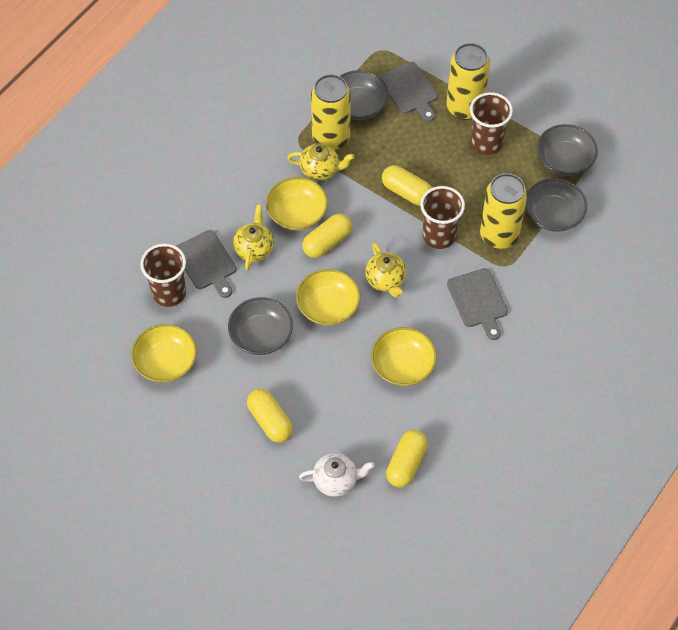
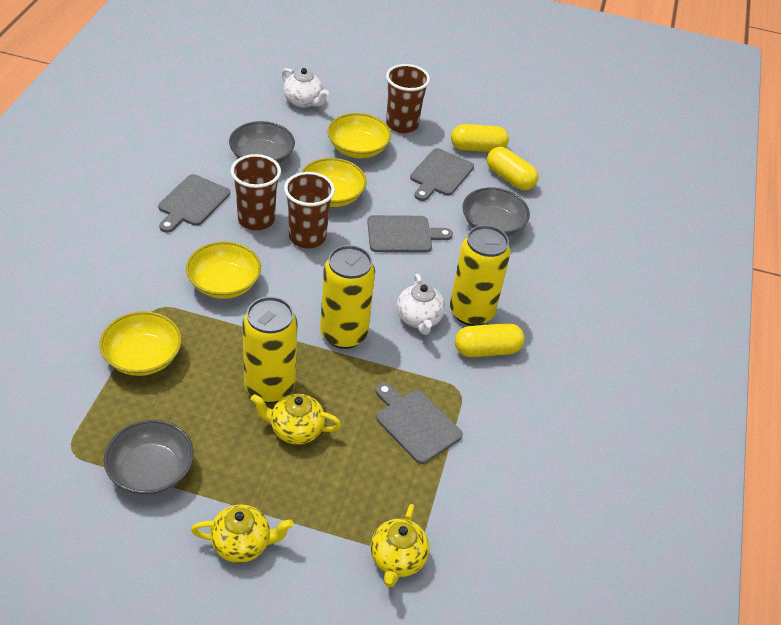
grey bowl: 4 -> 3
grey cutting board: 3 -> 4
white teapot: 1 -> 2
yellow capsule: 4 -> 3

